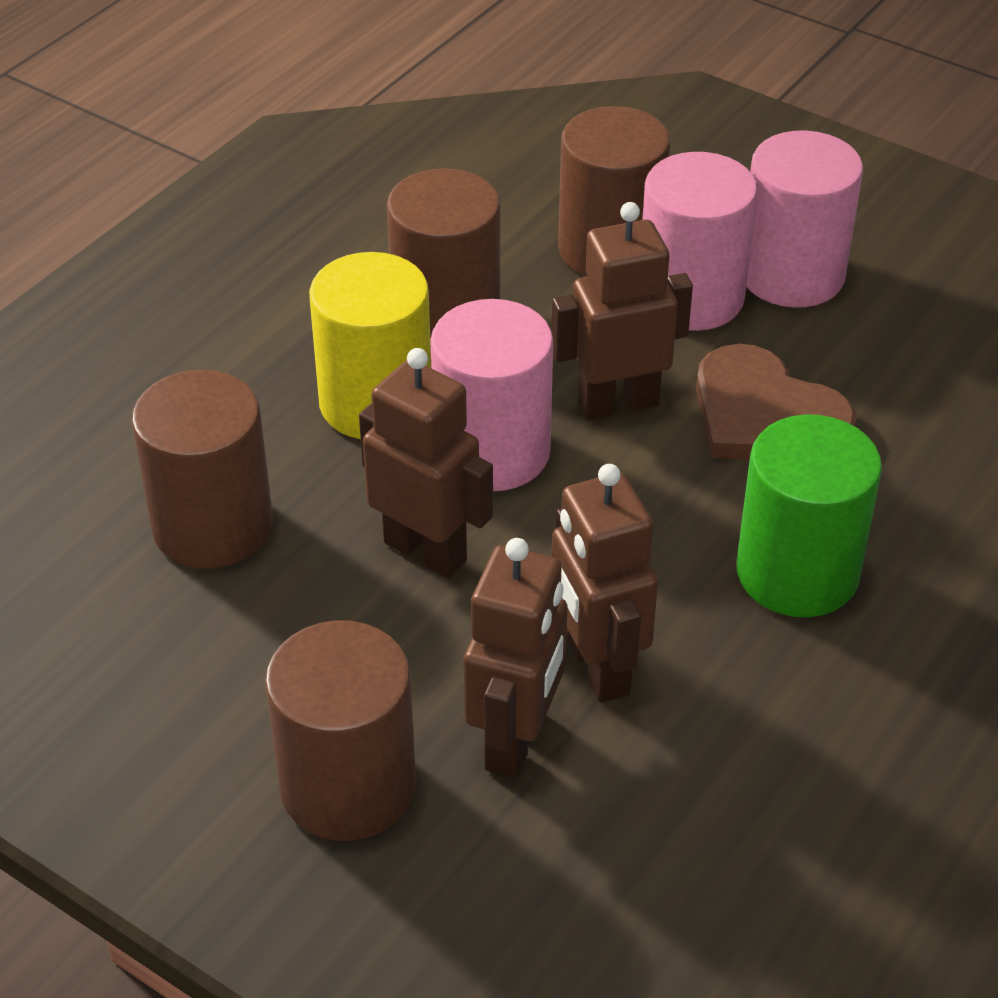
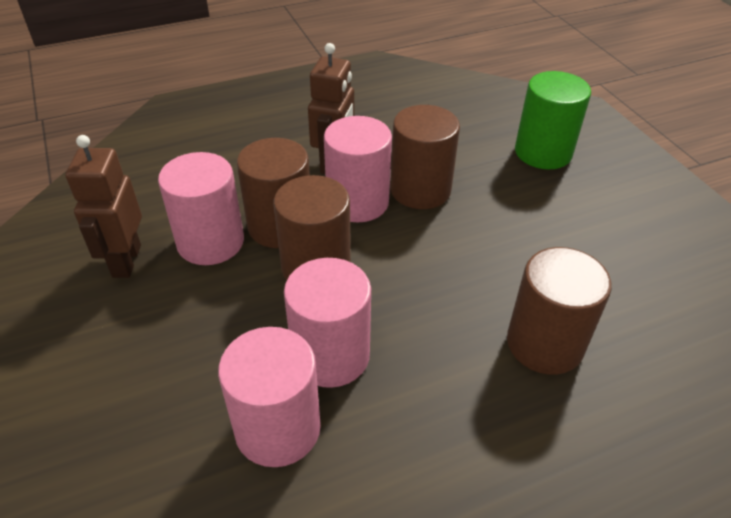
brown heart: 1 -> 0
brown robot: 4 -> 2
pink cylinder: 3 -> 4
yellow cylinder: 1 -> 0

